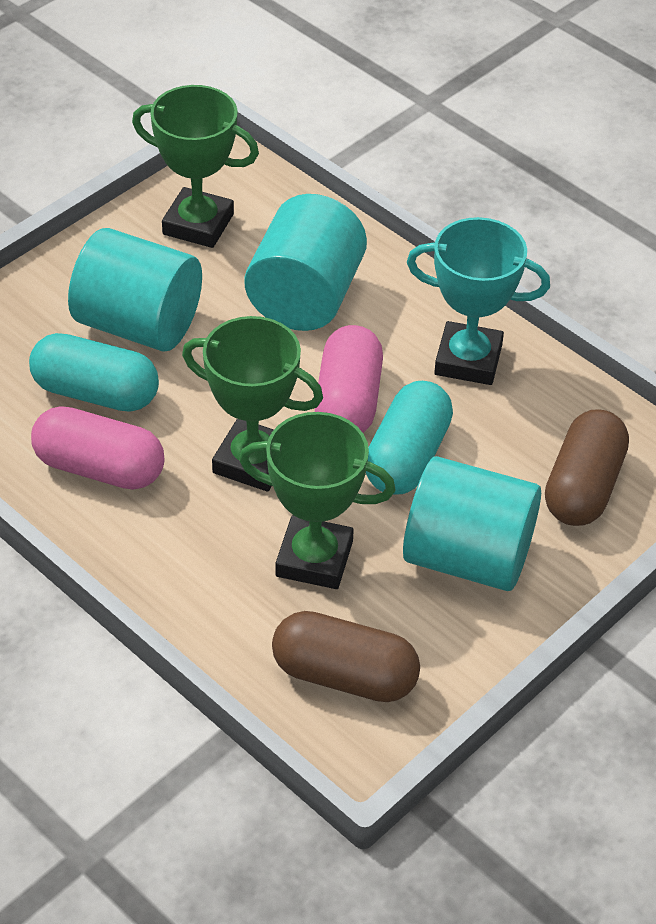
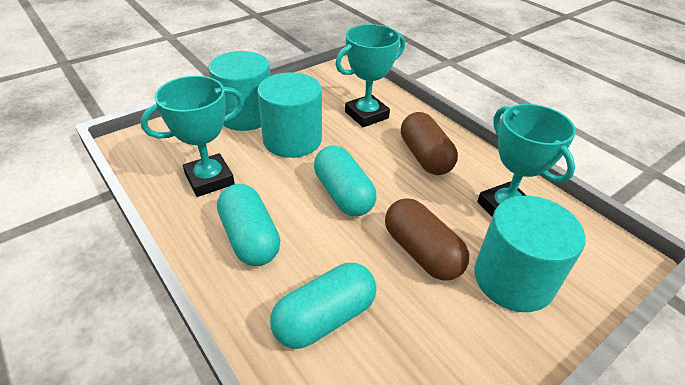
green trophy: 3 -> 0
pink capsule: 2 -> 0
turquoise capsule: 2 -> 3
turquoise trophy: 1 -> 3

